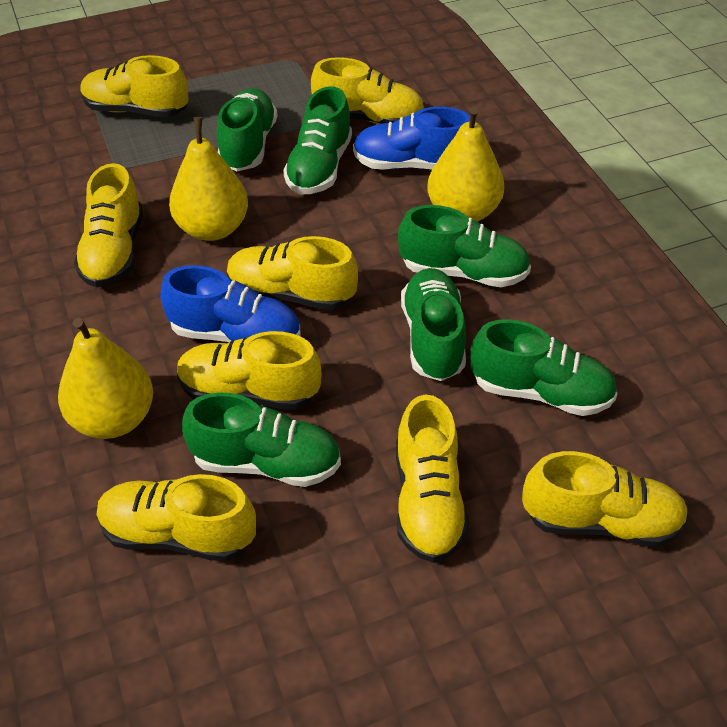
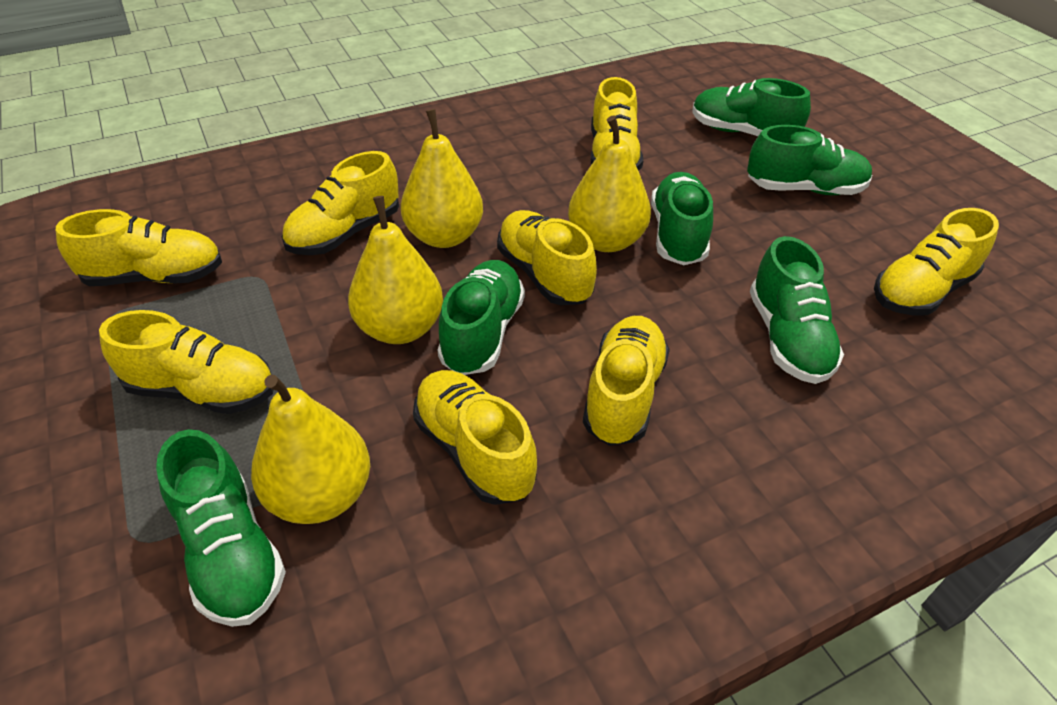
blue shoe: 2 -> 0
yellow pear: 3 -> 4

